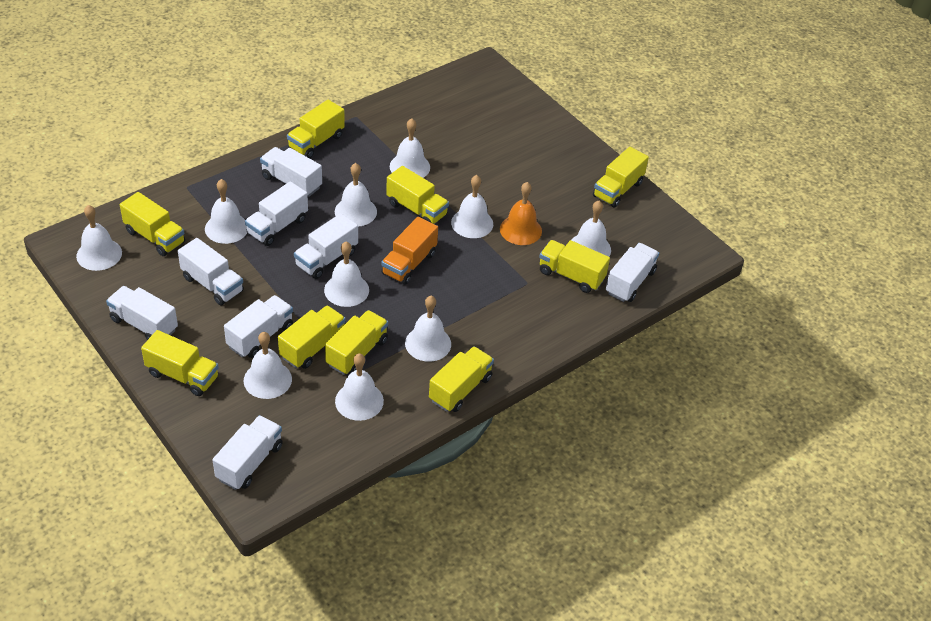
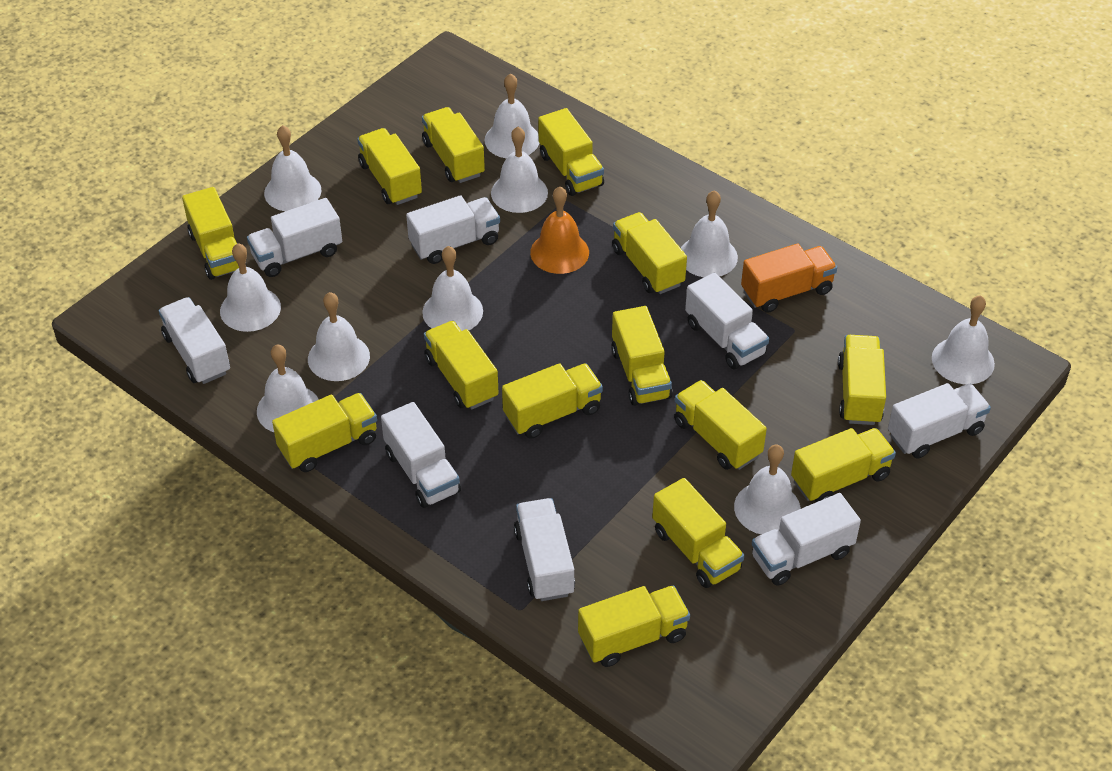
yellow truck: 9 -> 14

